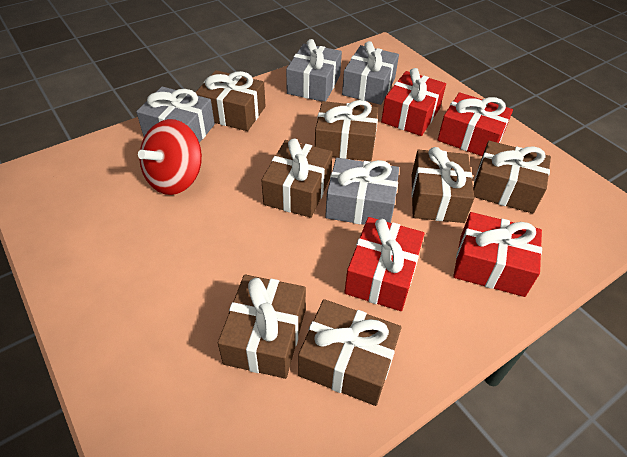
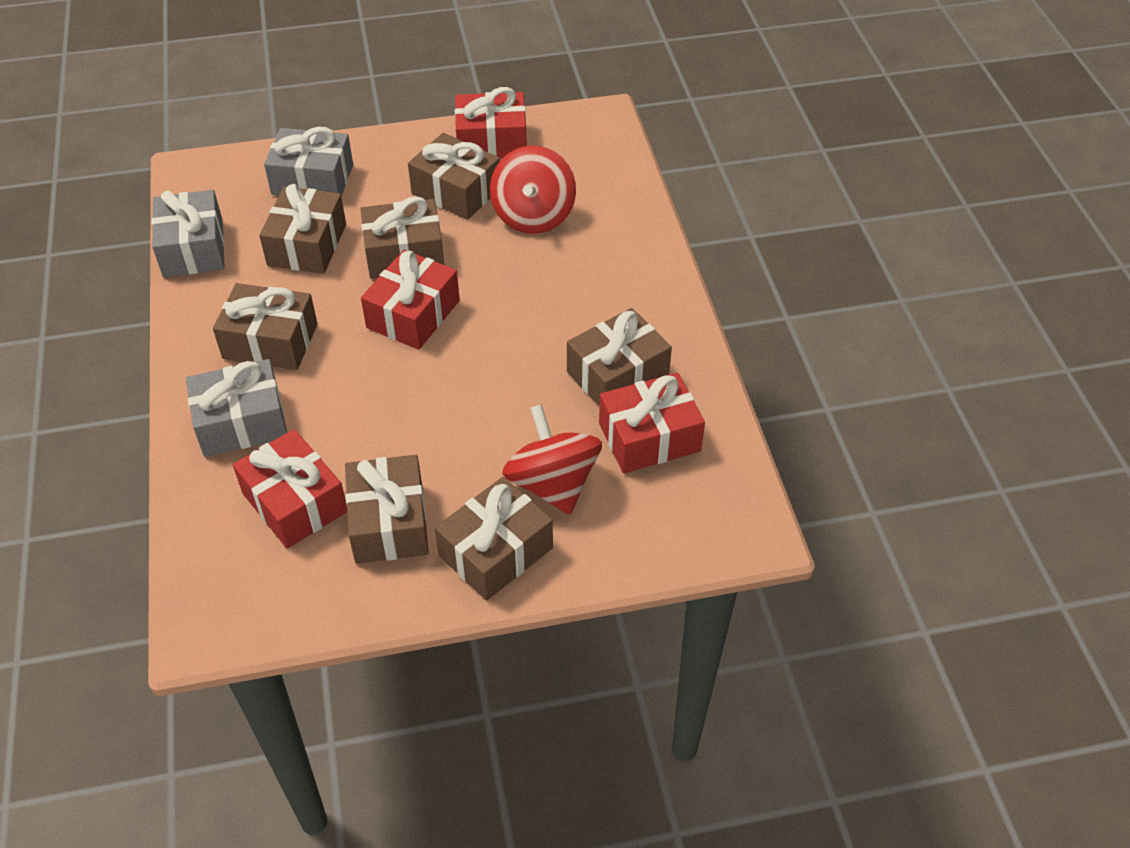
grey gift: 4 -> 3
red spinning top: 1 -> 2

